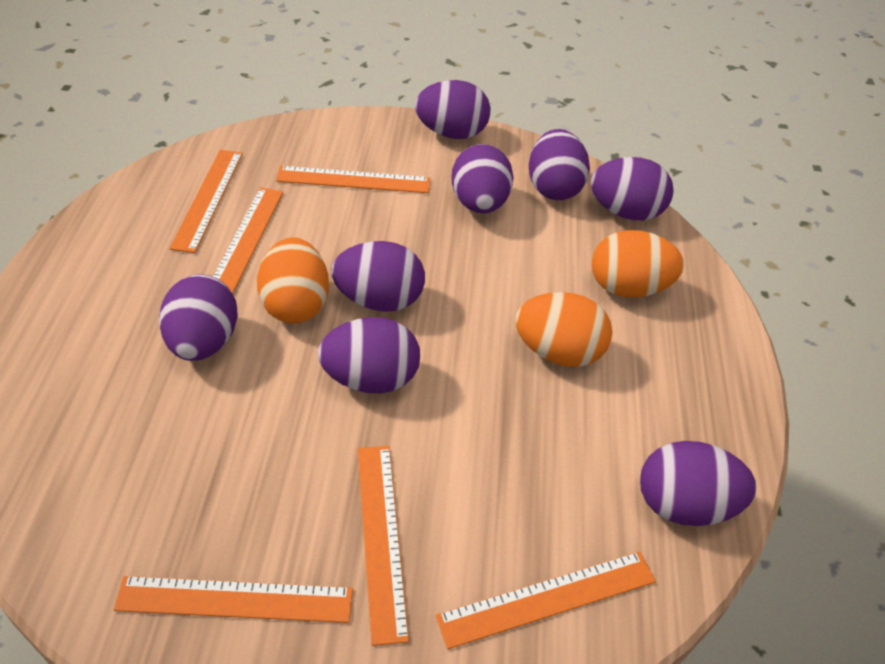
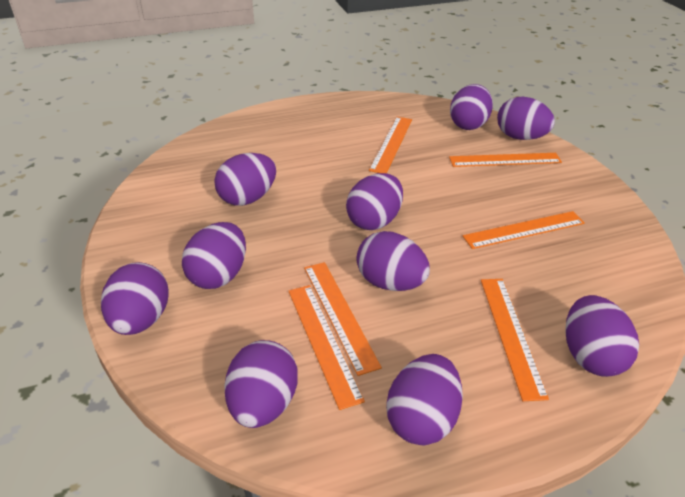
orange egg: 3 -> 0
purple egg: 8 -> 10

